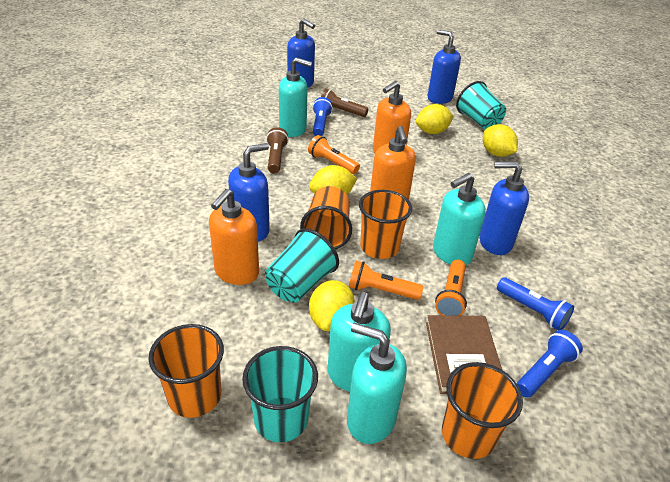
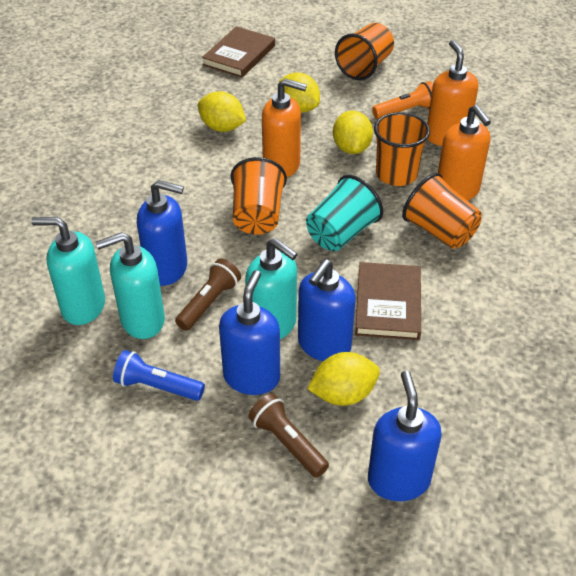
blue flashlight: 3 -> 1
brown book: 1 -> 2
orange flashlight: 3 -> 1
turquoise cup: 3 -> 1
turquoise soap dispenser: 4 -> 3

